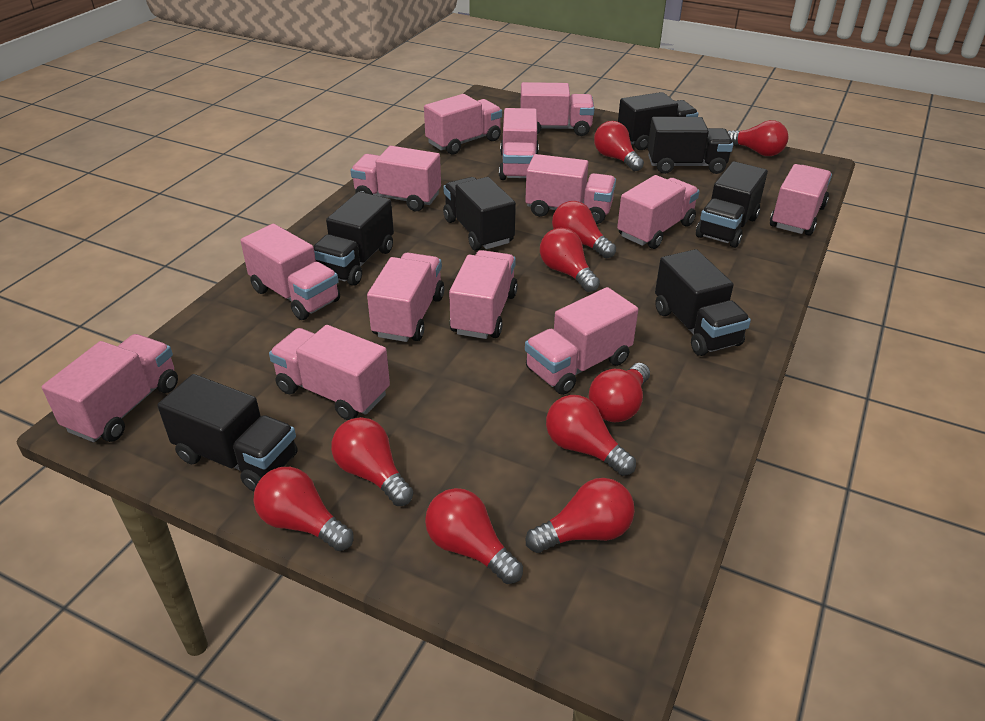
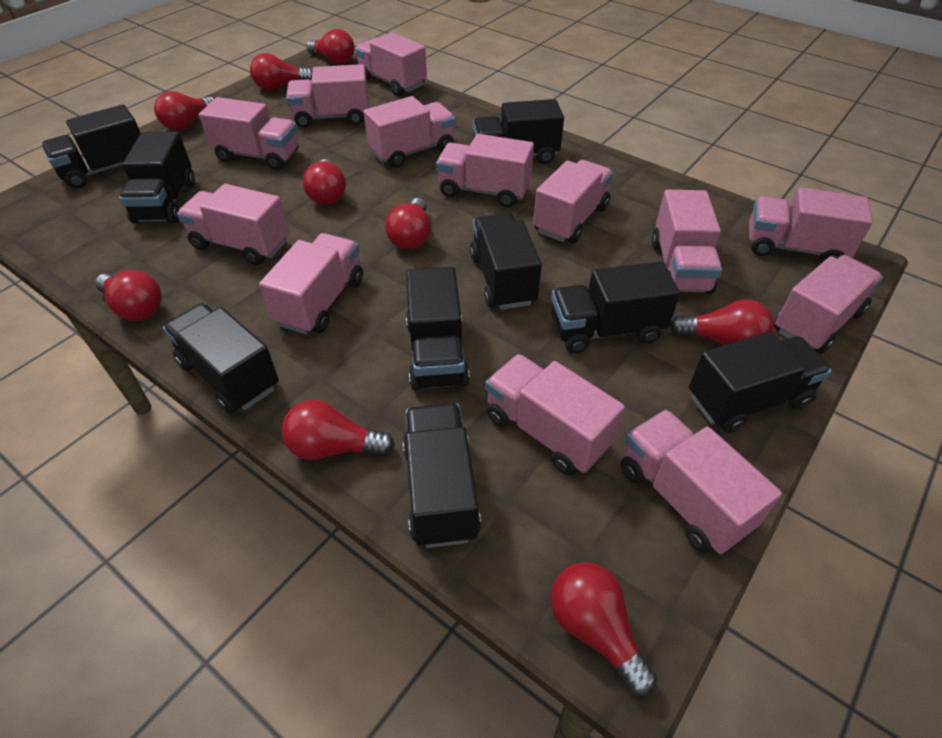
black truck: 7 -> 9
red light bulb: 10 -> 9

